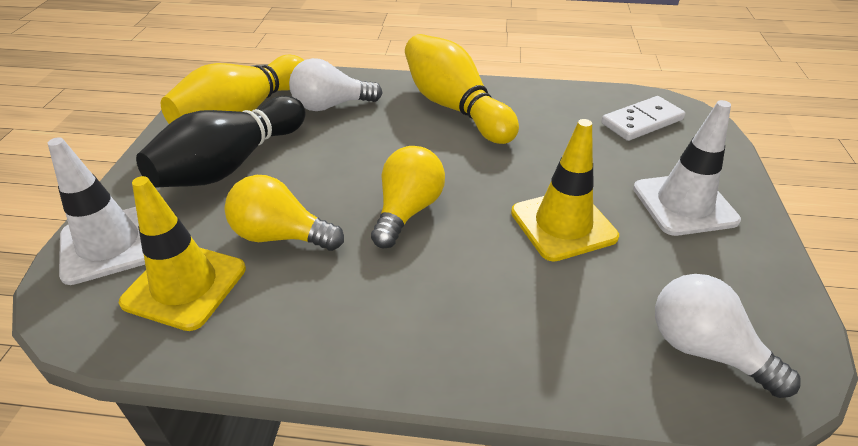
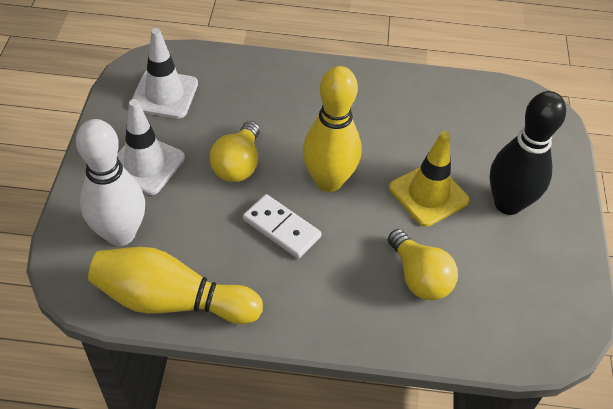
white bowling pin: 0 -> 1
white light bulb: 2 -> 0
yellow traffic cone: 2 -> 1

